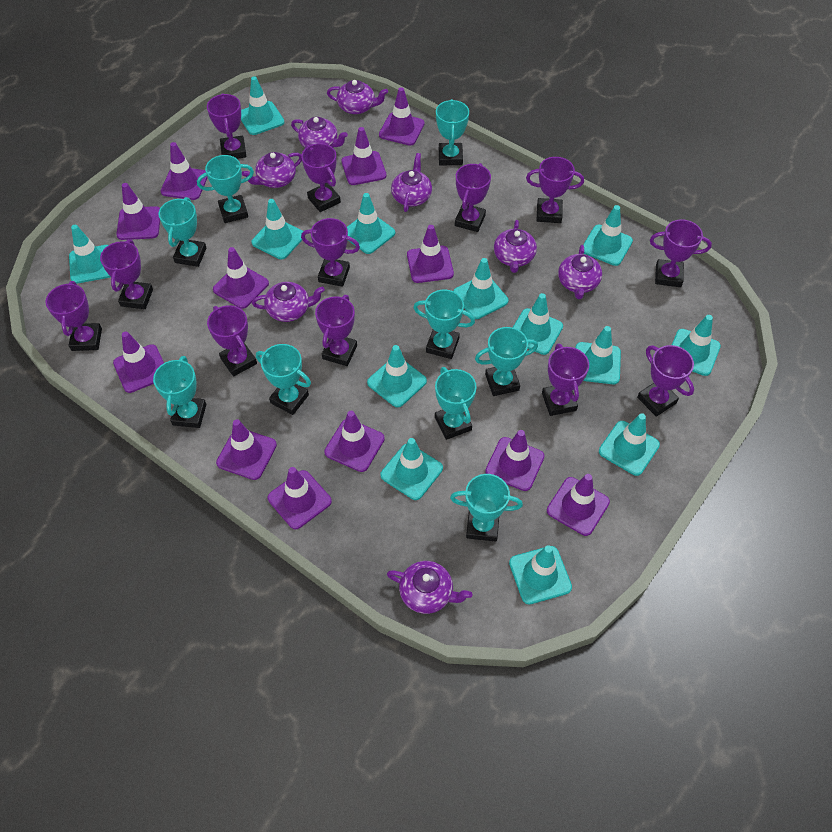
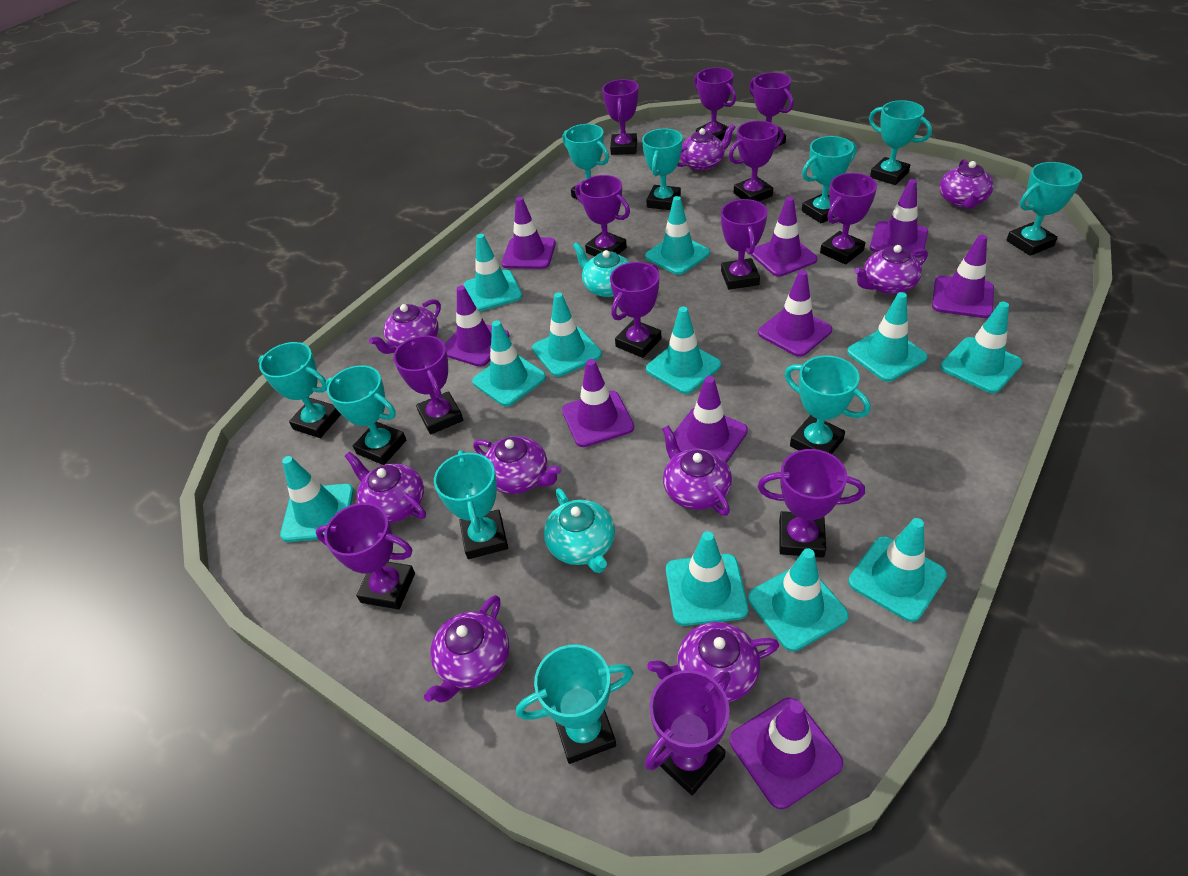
purple teapot: 8 -> 9
purple traffic cone: 12 -> 9
turquoise teapot: 0 -> 2
turquoise traffic cone: 13 -> 11
turquoise trophy: 9 -> 10

